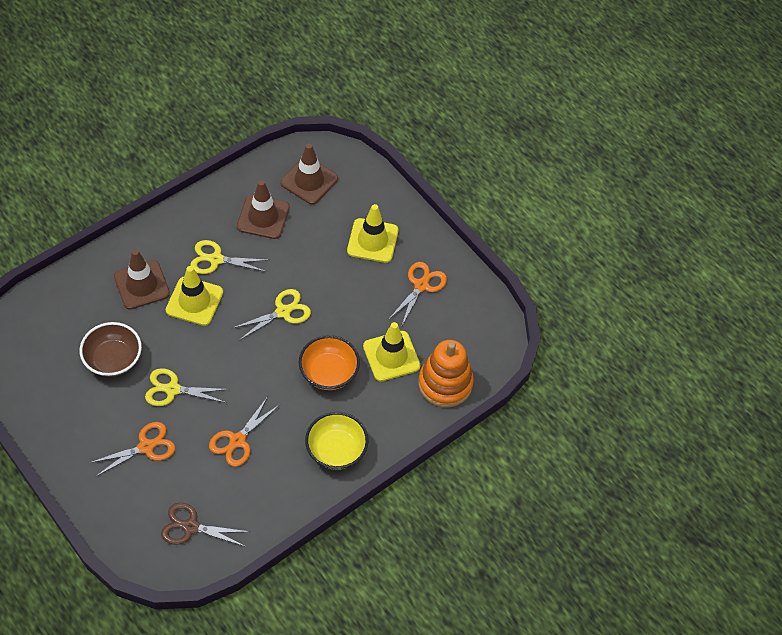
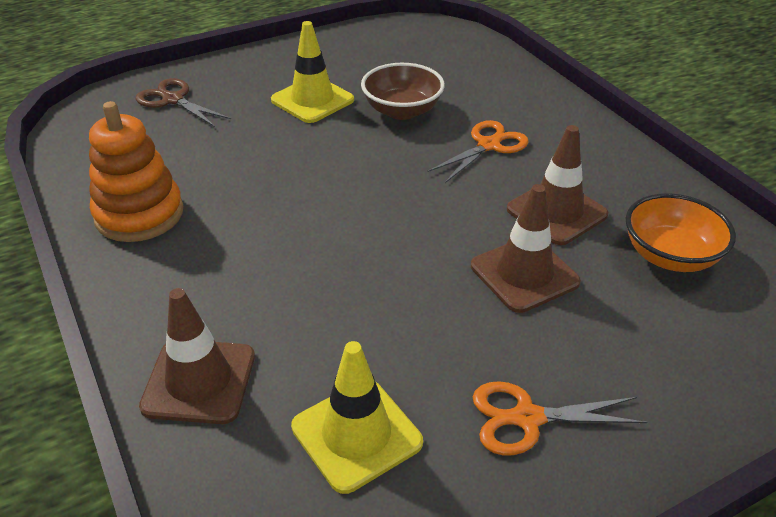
orange scissors: 3 -> 2
yellow bowl: 1 -> 0
yellow scissors: 3 -> 0
yellow traffic cone: 3 -> 2

